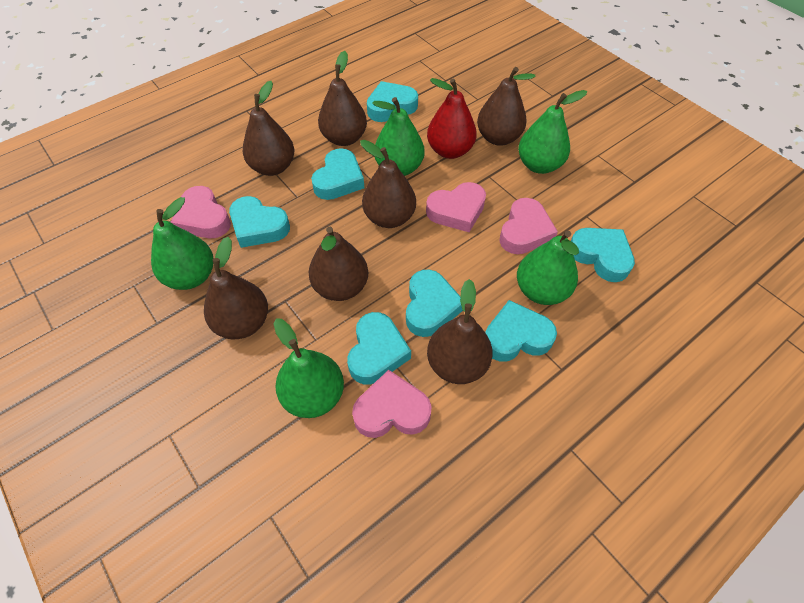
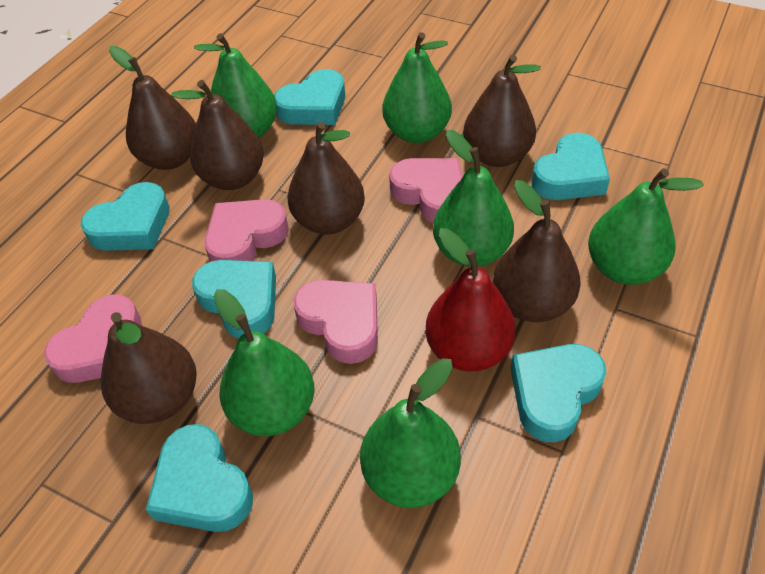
brown pear: 7 -> 6
green pear: 5 -> 6
turquoise heart: 7 -> 6

